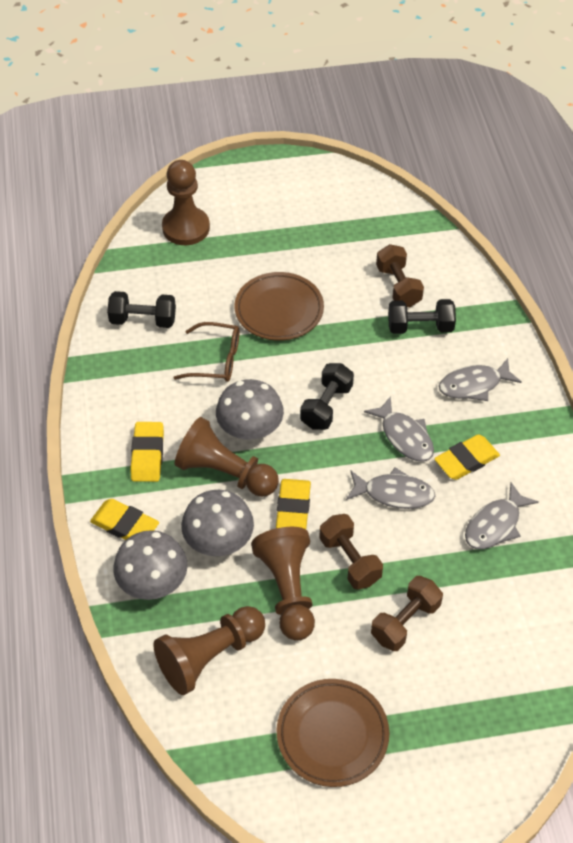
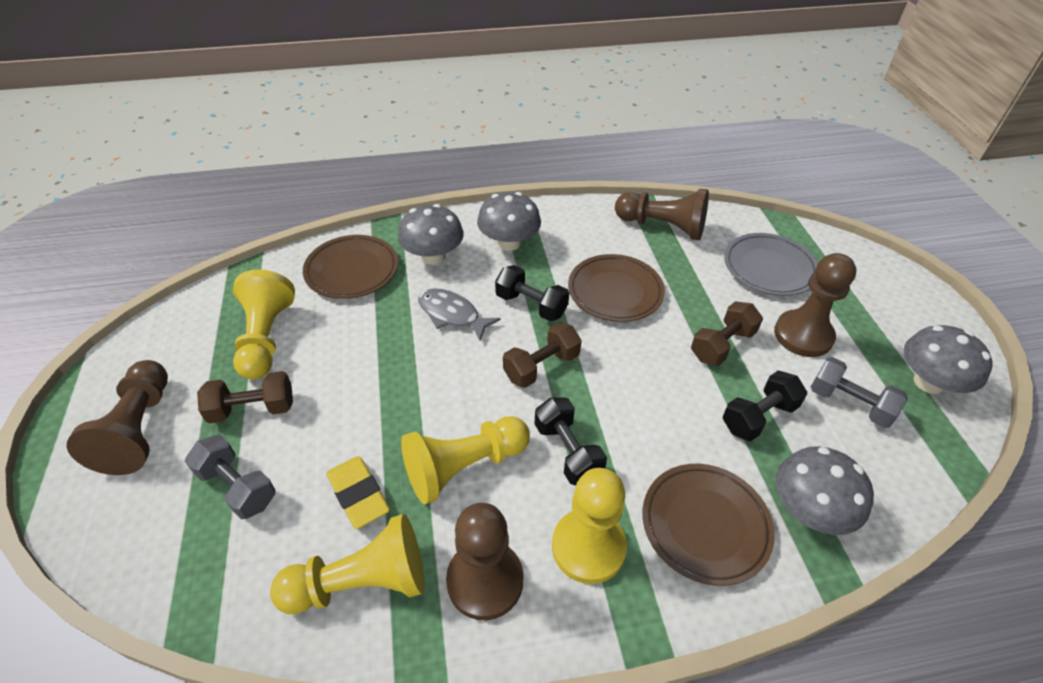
brown glasses: 1 -> 0
brown plate: 2 -> 3
grey dumbbell: 0 -> 2
grey fish: 4 -> 1
grey mushroom: 3 -> 4
grey plate: 0 -> 1
yellow eraser: 4 -> 1
yellow pawn: 0 -> 4

